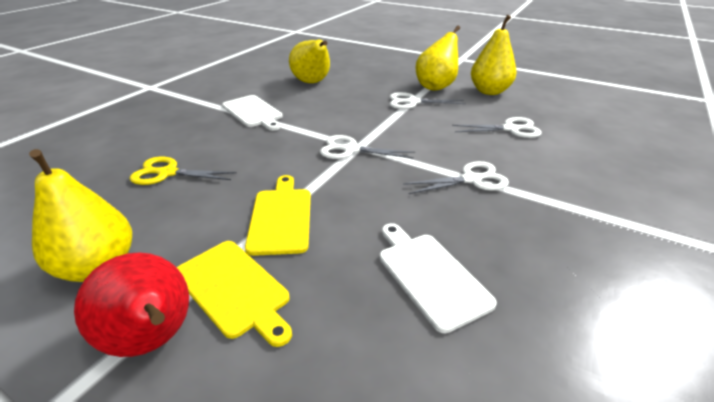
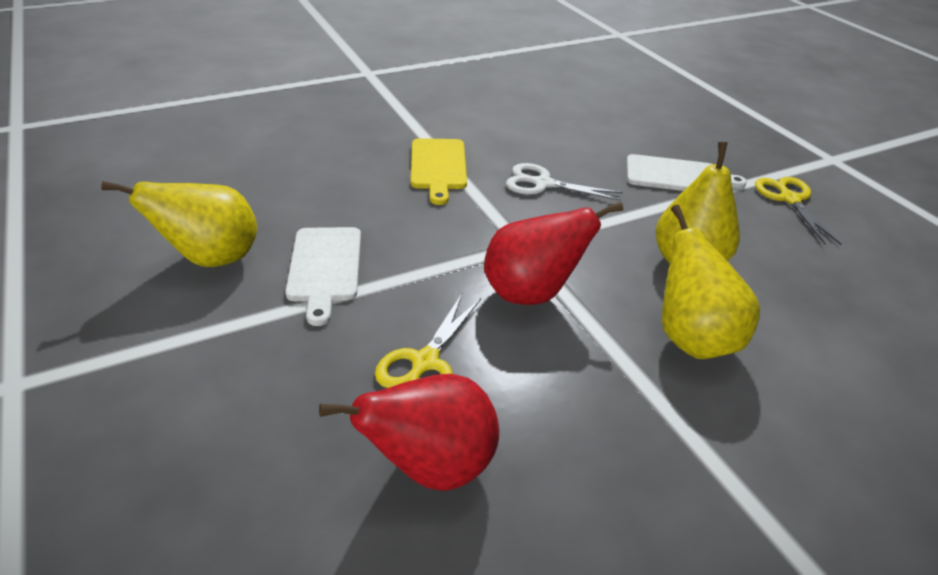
red pear: 1 -> 2
white scissors: 4 -> 1
yellow cutting board: 2 -> 1
yellow pear: 4 -> 3
yellow scissors: 1 -> 2

